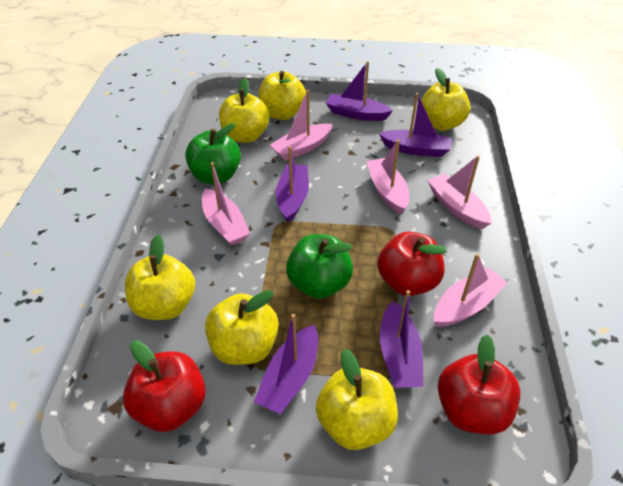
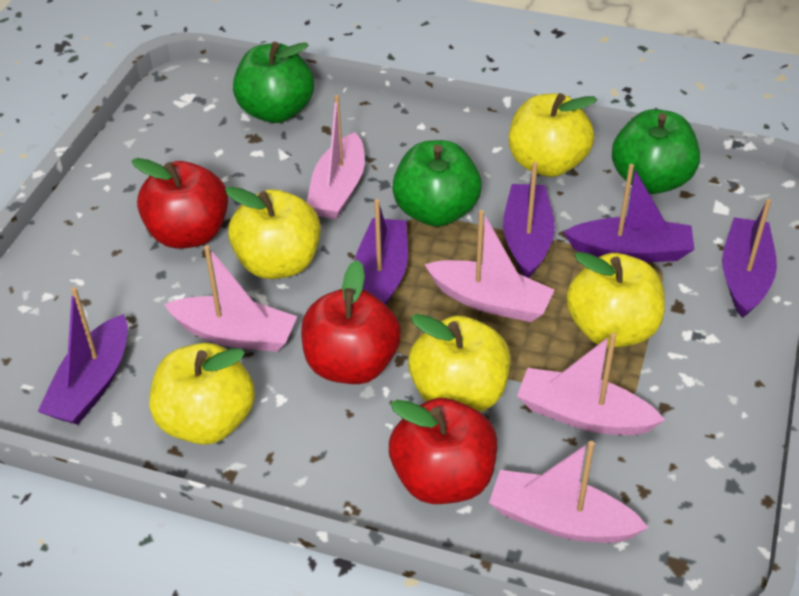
green apple: 2 -> 3
yellow apple: 6 -> 5

